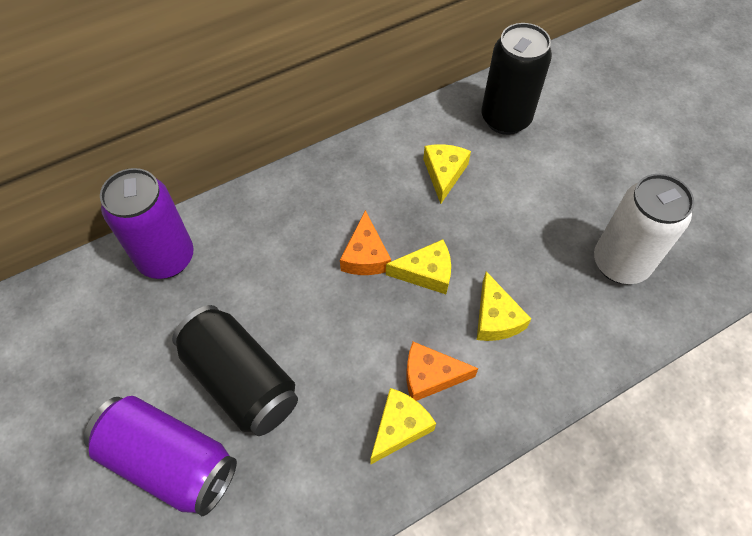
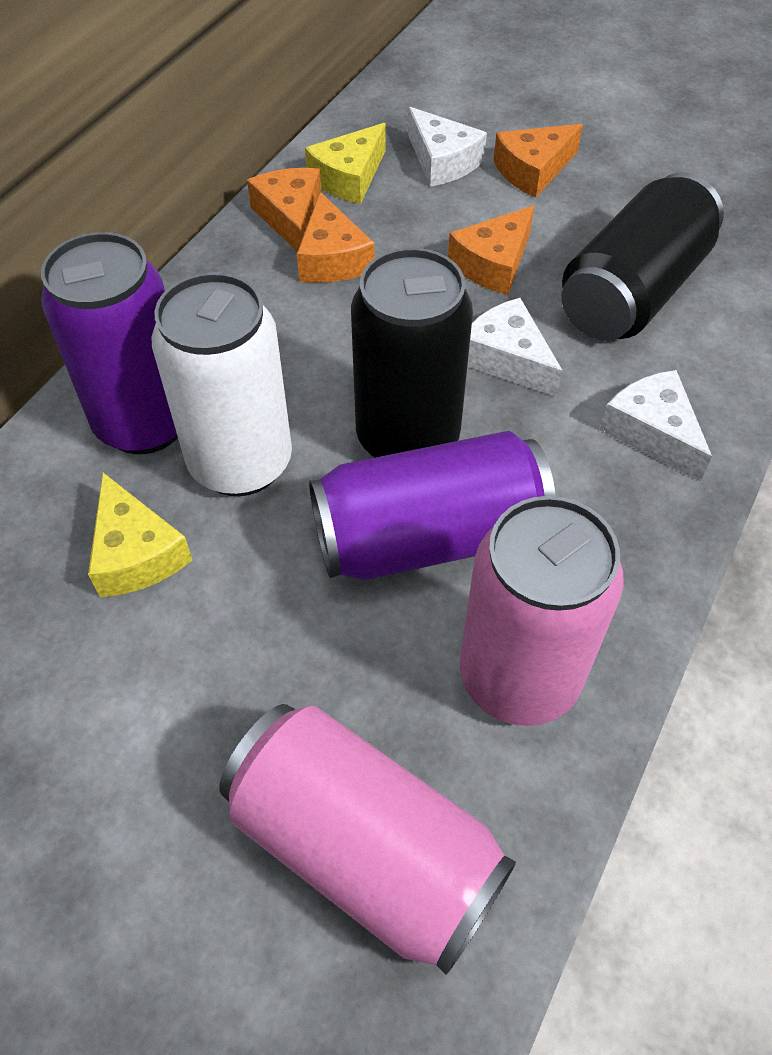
orange cheese: 2 -> 4
pink can: 0 -> 2
white cheese: 0 -> 3
yellow cheese: 4 -> 2

